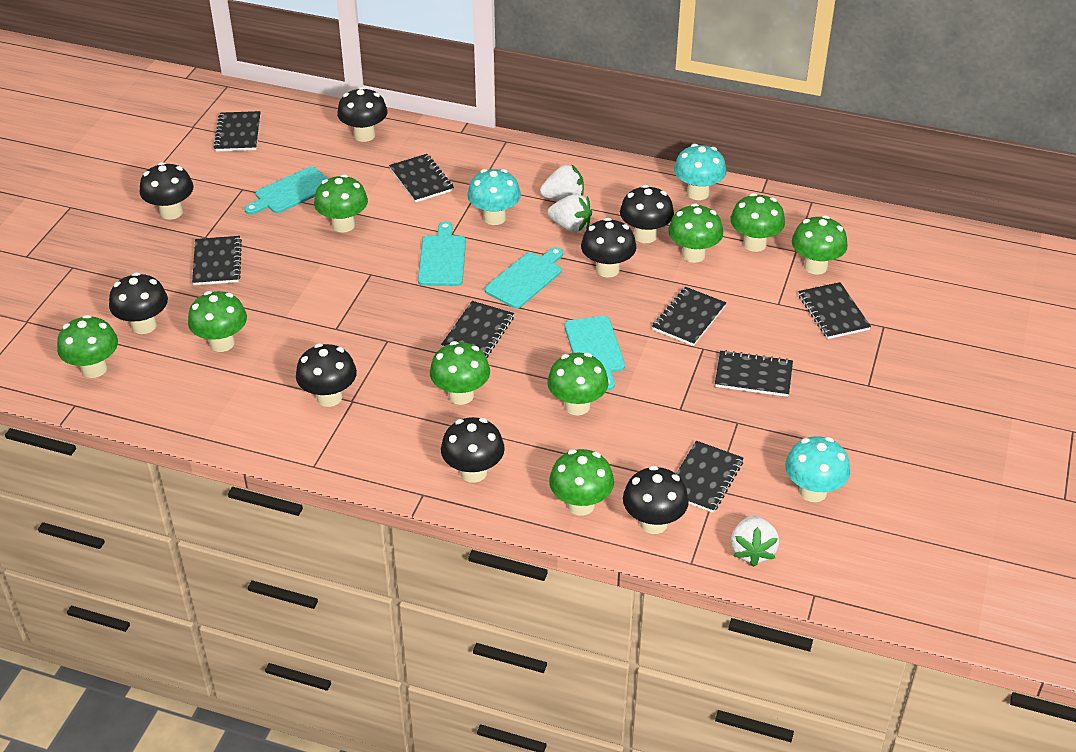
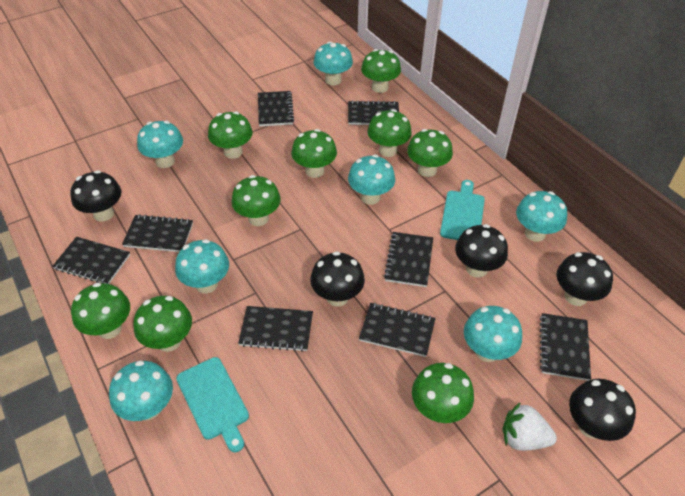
black mushroom: 8 -> 5
turquoise cutting board: 4 -> 2
turquoise mushroom: 3 -> 7
white strawberry: 3 -> 1

